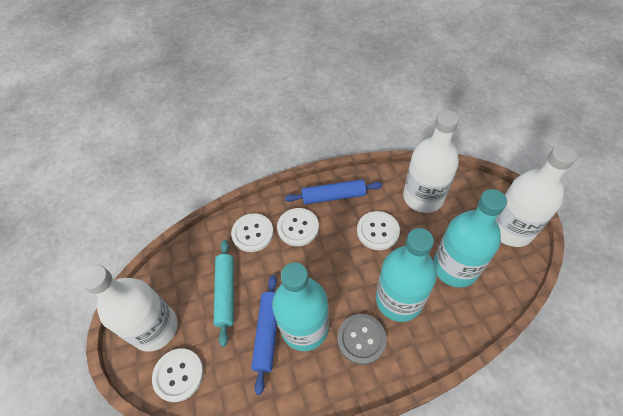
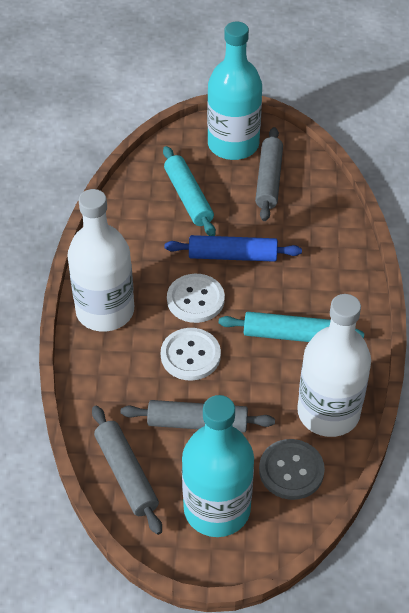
blue rolling pin: 2 -> 1
grey rolling pin: 0 -> 3
turquoise bottle: 3 -> 2
turquoise rolling pin: 1 -> 2
white bottle: 3 -> 2
white button: 4 -> 2

